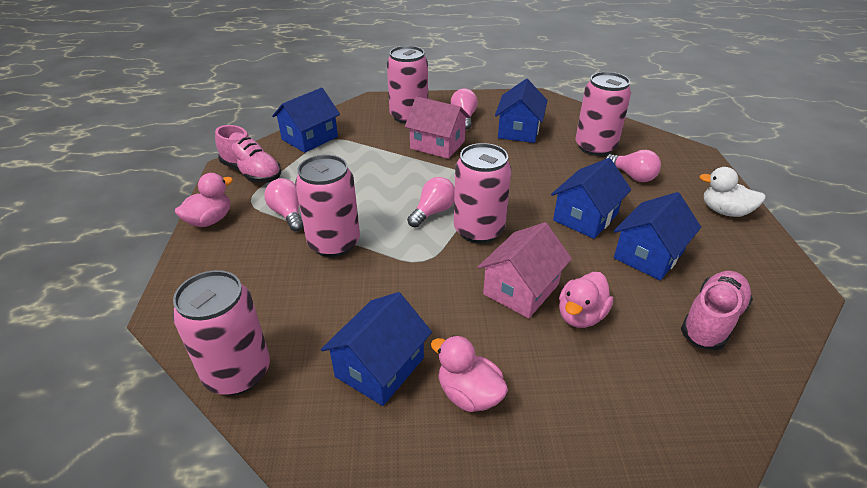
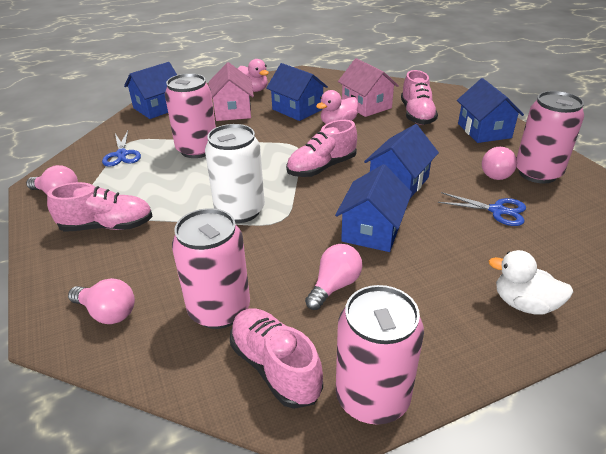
blue scissors: 0 -> 2
pink can: 5 -> 4
pink duck: 3 -> 2
pink shoe: 2 -> 4
white can: 0 -> 1

